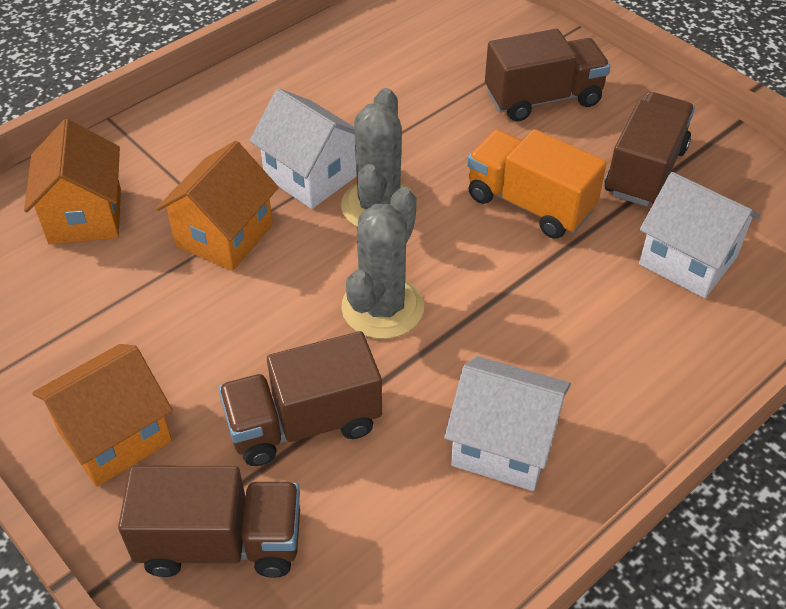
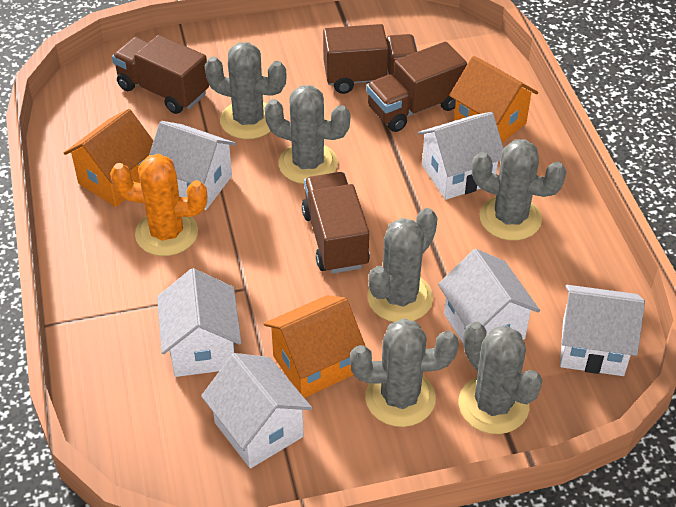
grey cactus: 2 -> 6
orange cactus: 0 -> 1
orange truck: 1 -> 0
white house: 3 -> 6

